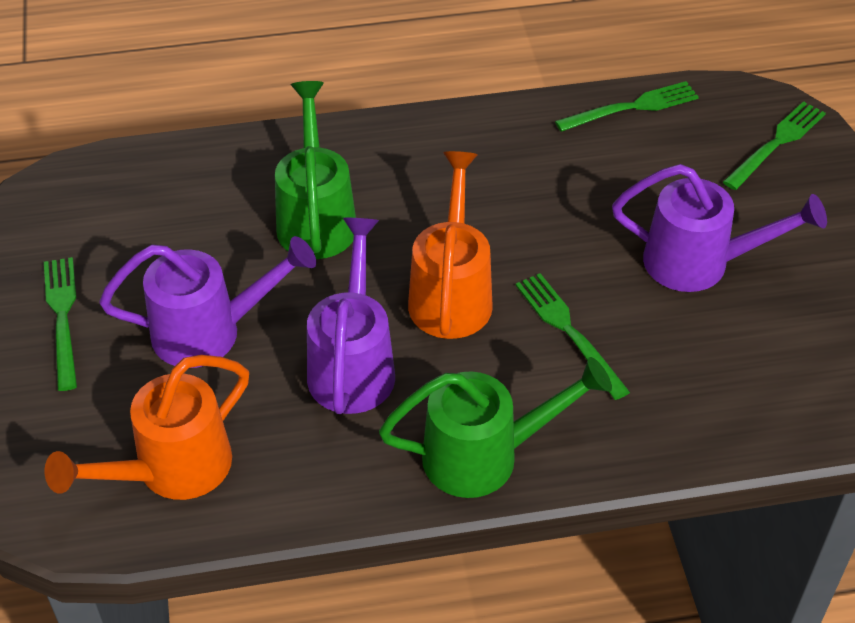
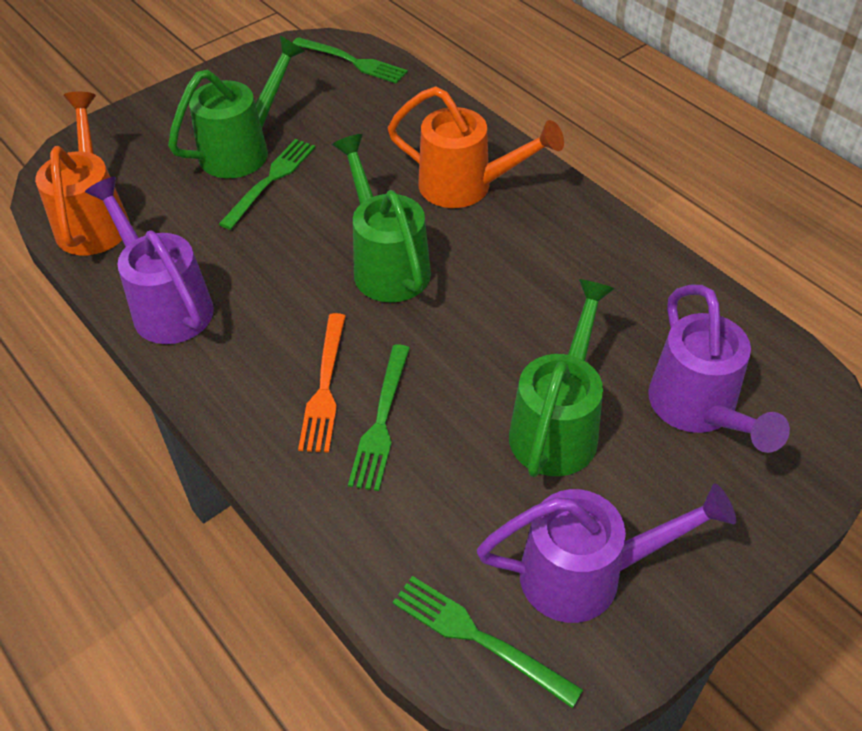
green watering can: 2 -> 3
orange fork: 0 -> 1

